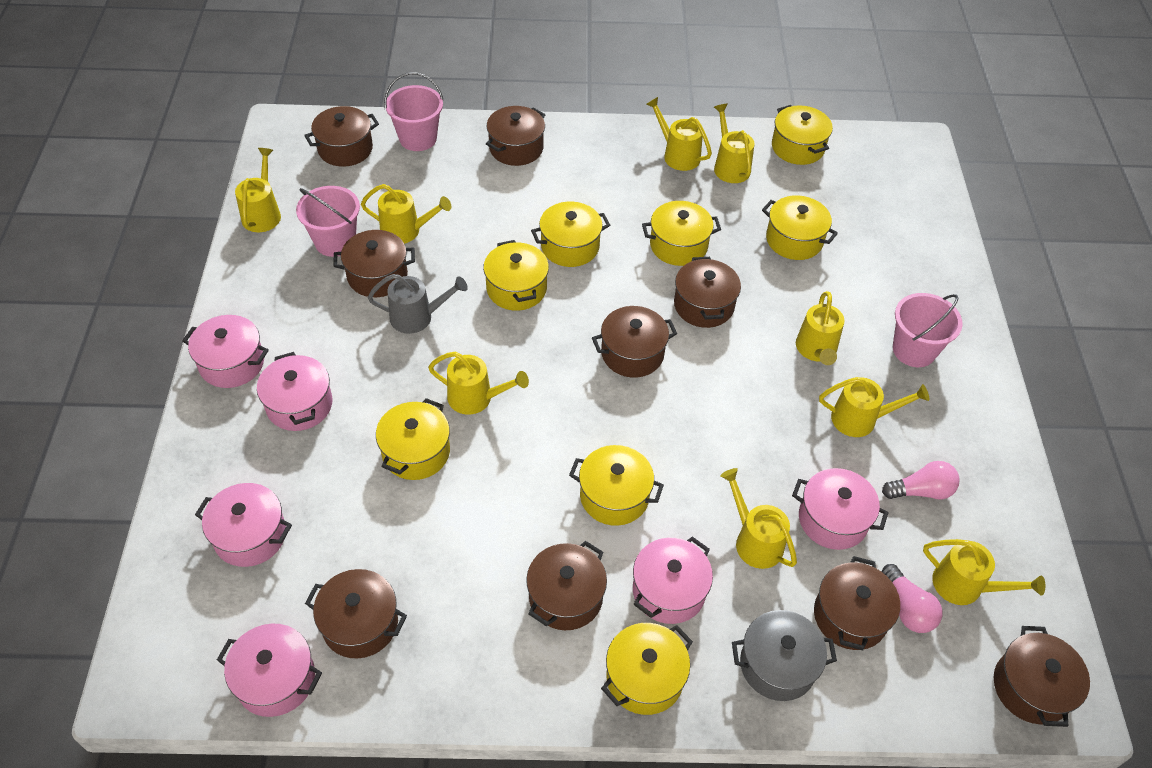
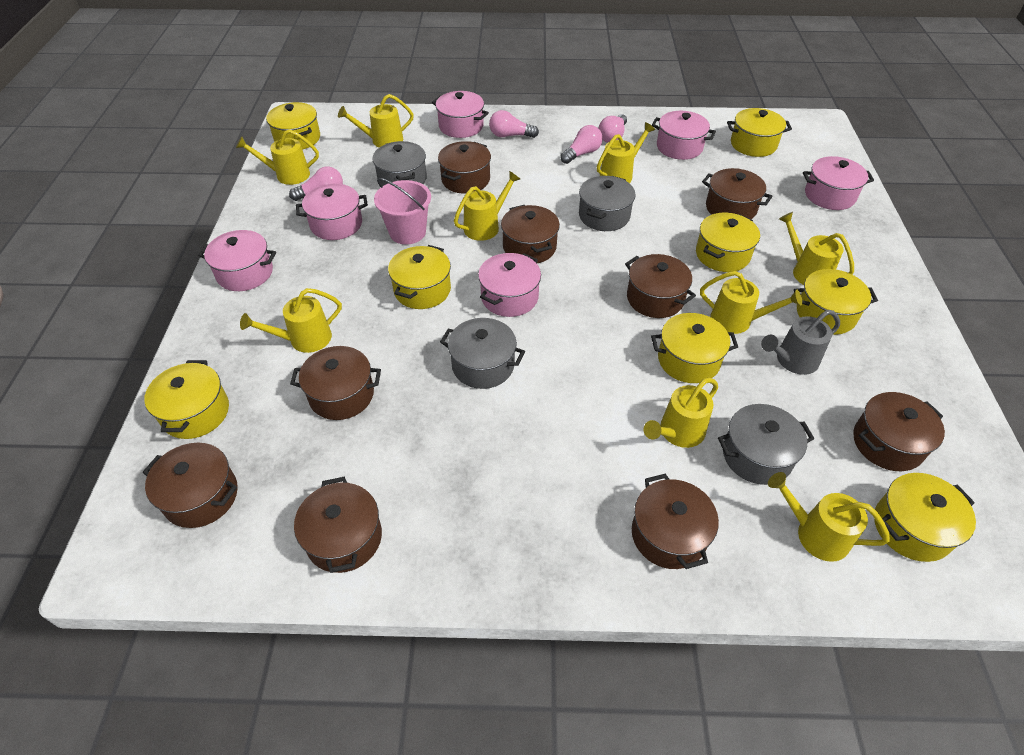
grey pot: 1 -> 4
pink bucket: 3 -> 1
pink light bulb: 2 -> 4

